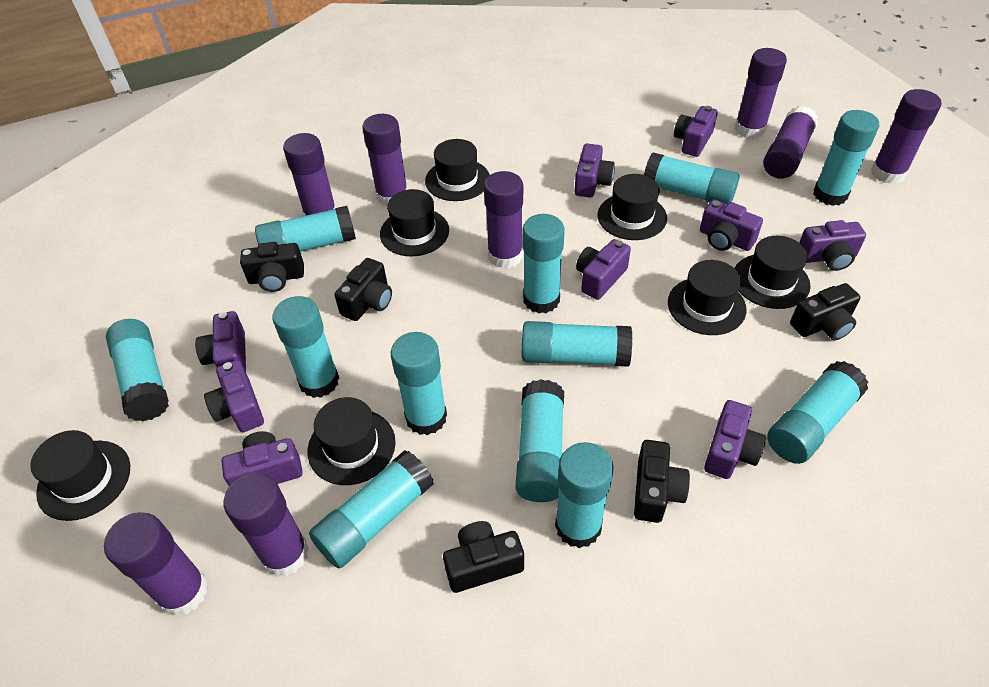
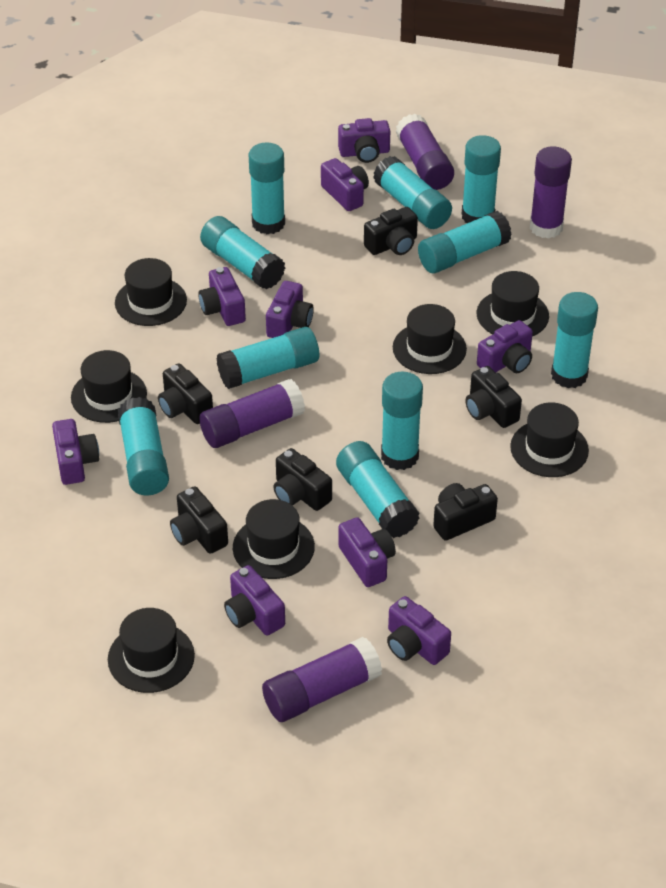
black camera: 5 -> 6
purple glue stick: 8 -> 4
turquoise glue stick: 12 -> 10

